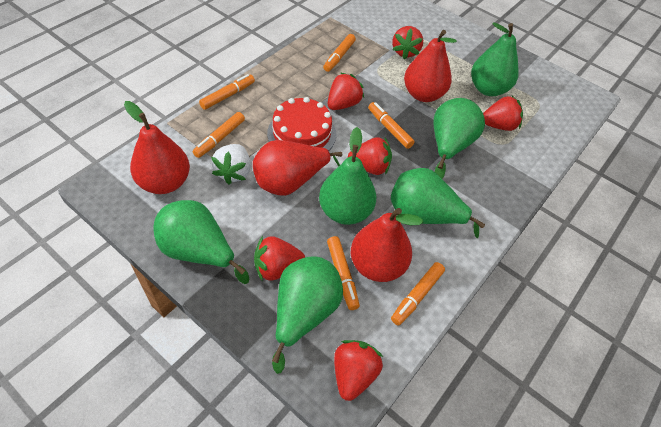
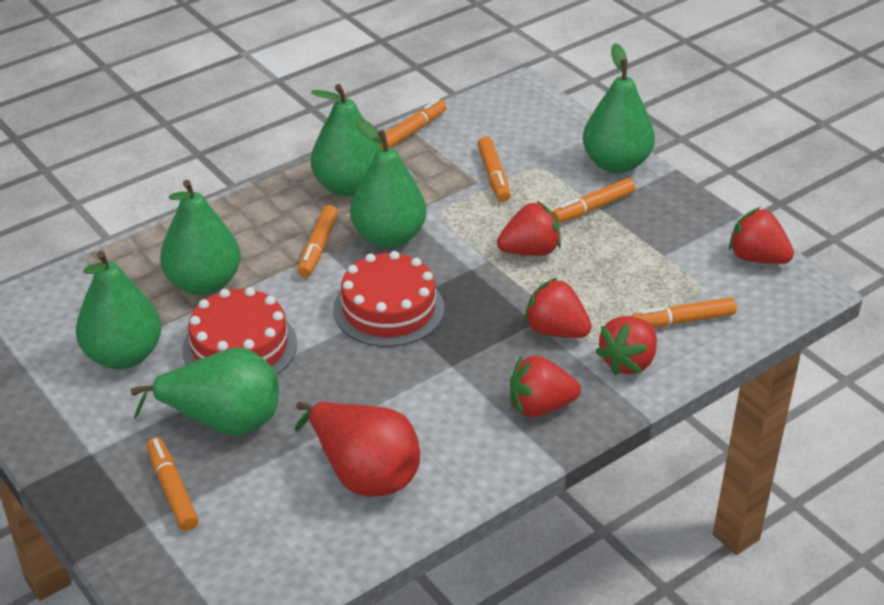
red cake: 1 -> 2
red pear: 4 -> 1
red strawberry: 6 -> 5
white strawberry: 1 -> 0

